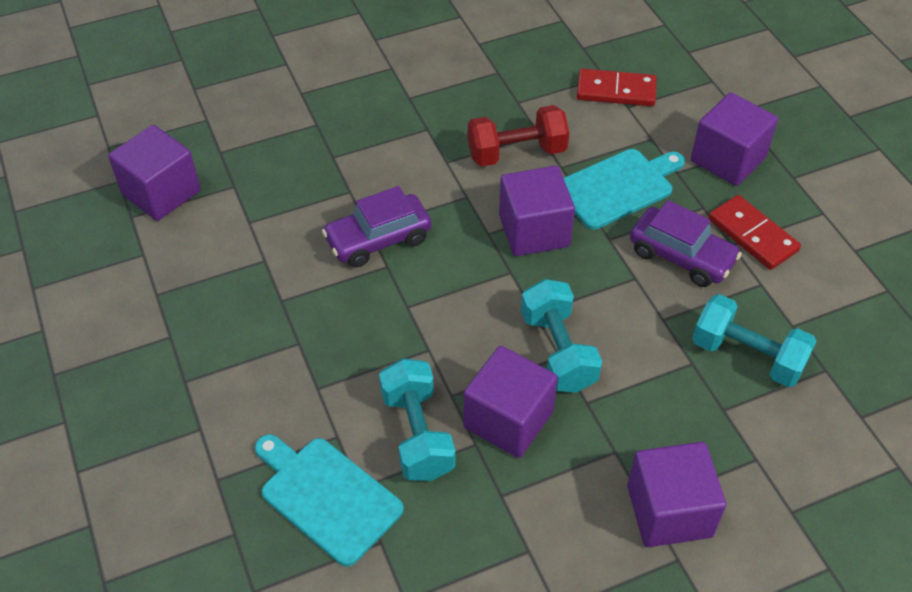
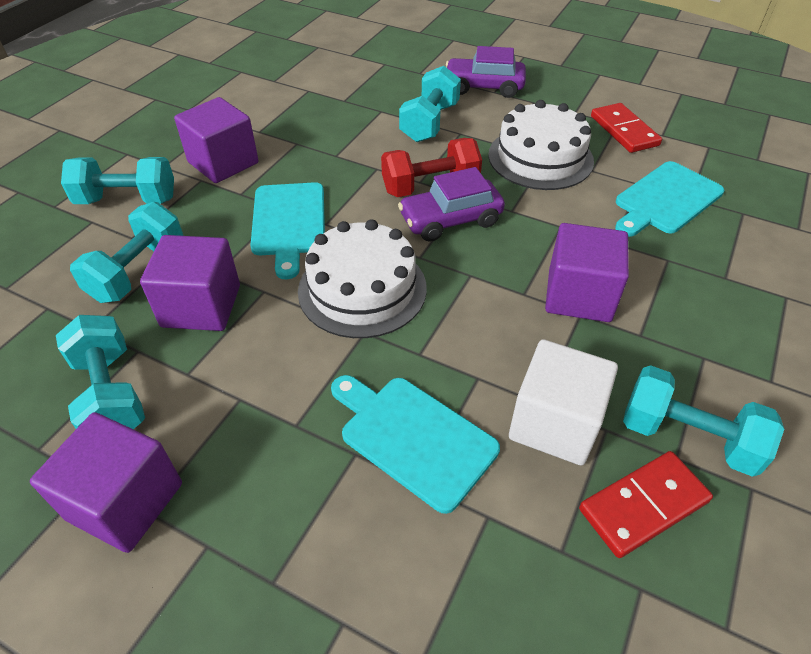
purple cube: 5 -> 4
turquoise cutting board: 2 -> 3
turquoise dumbbell: 3 -> 5
white cake: 0 -> 2
white cube: 0 -> 1

